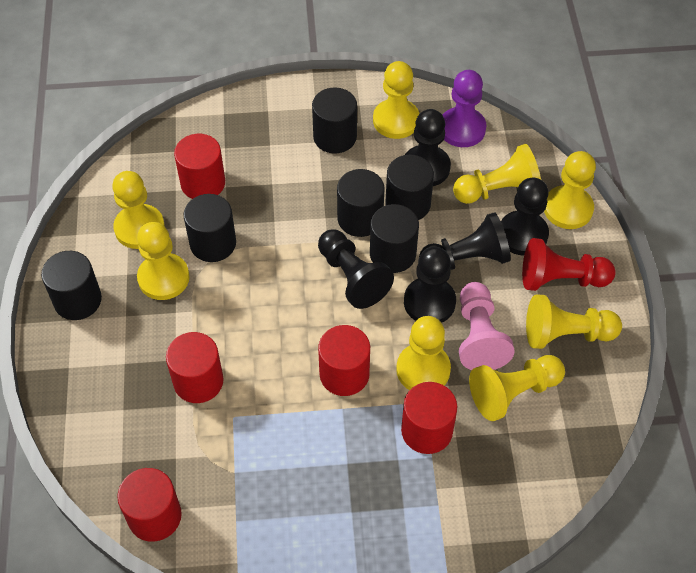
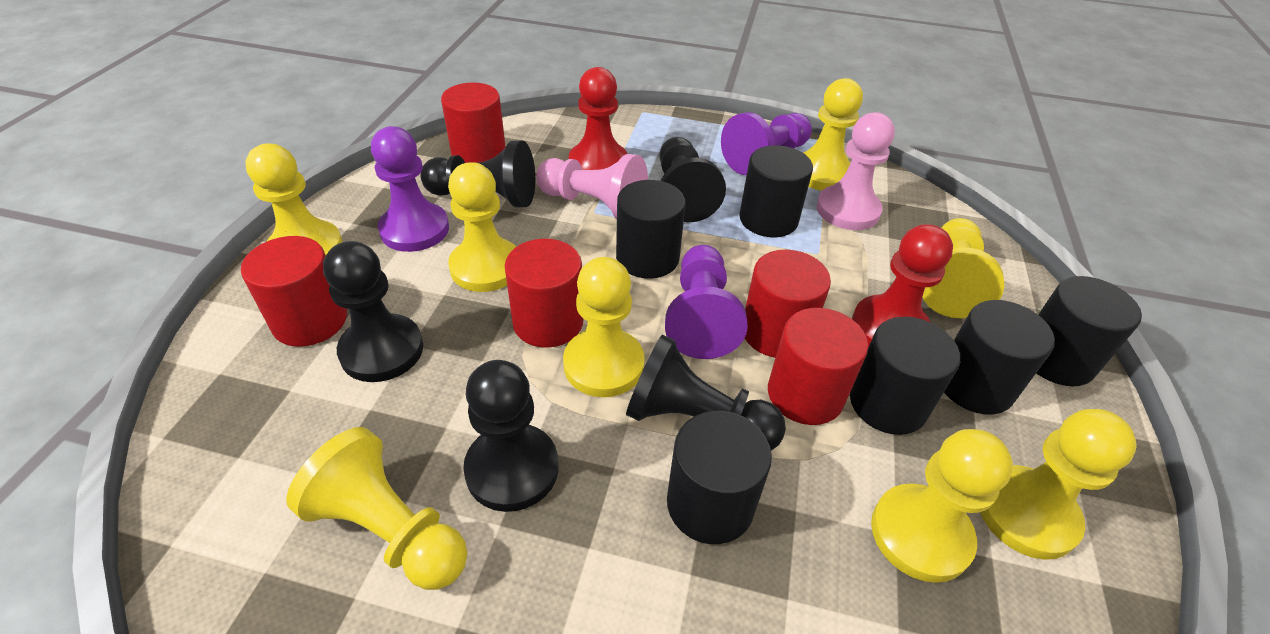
pink pawn: 1 -> 2
purple pawn: 1 -> 3
red pawn: 1 -> 2

